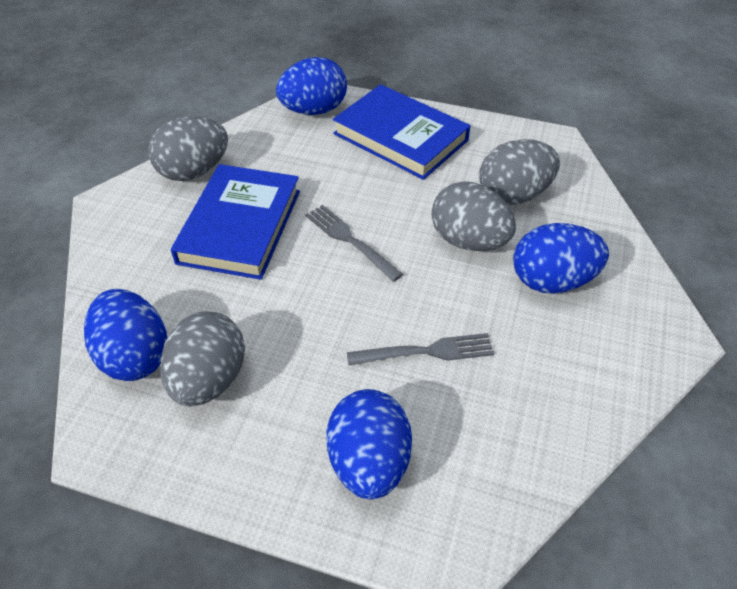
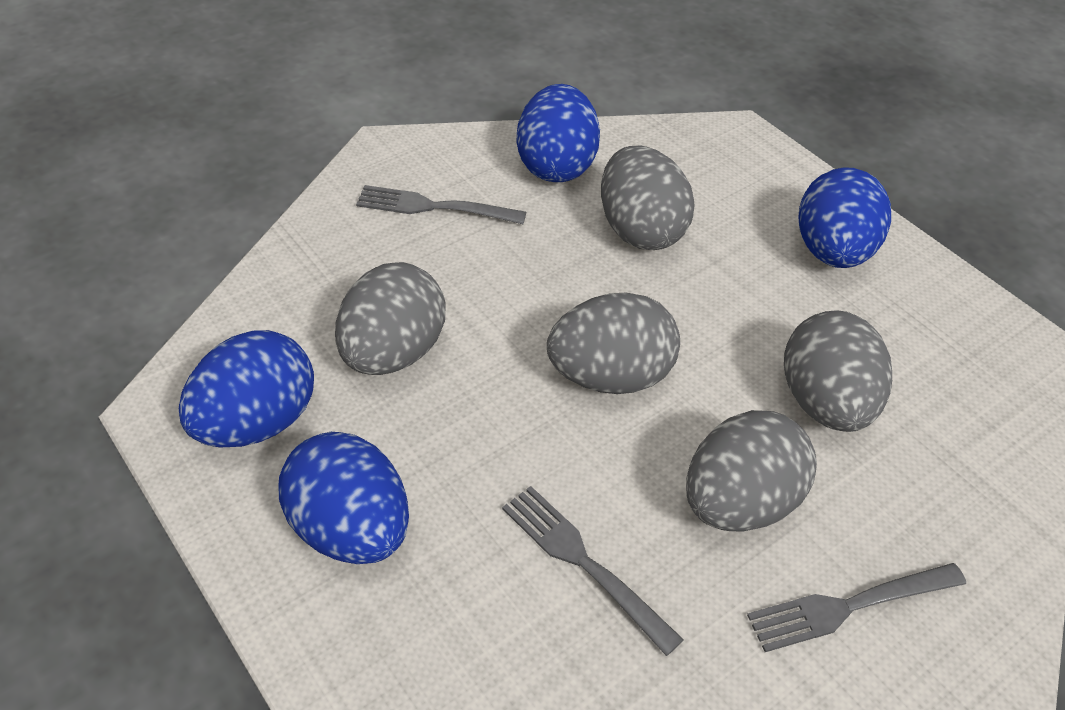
blue book: 2 -> 0
grey egg: 4 -> 5
grey fork: 2 -> 3

